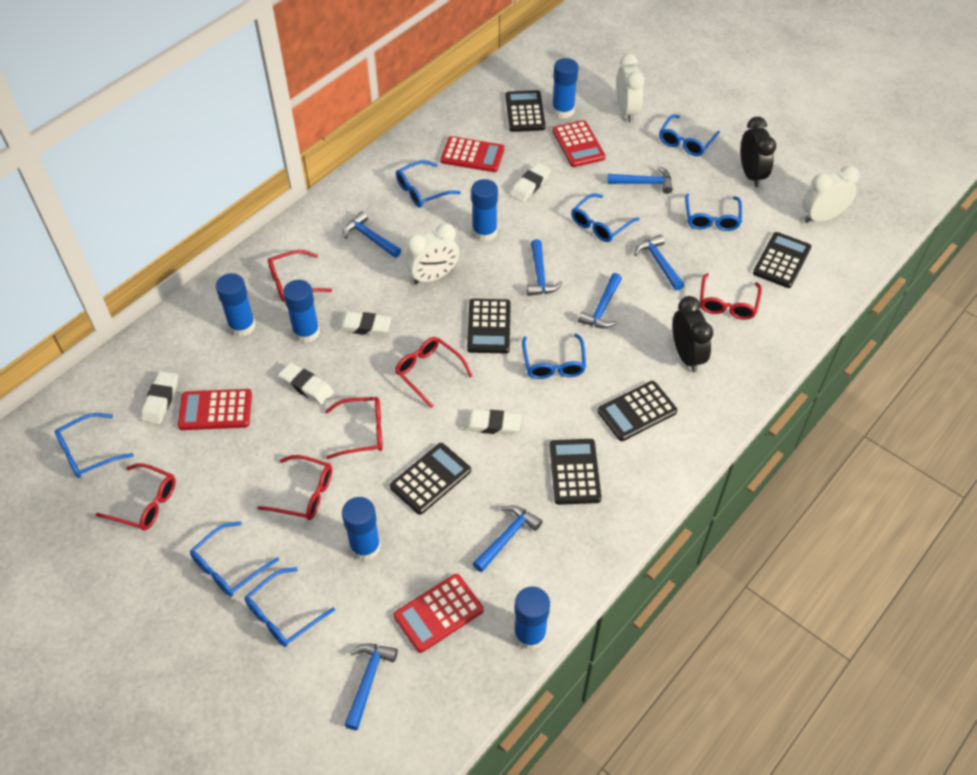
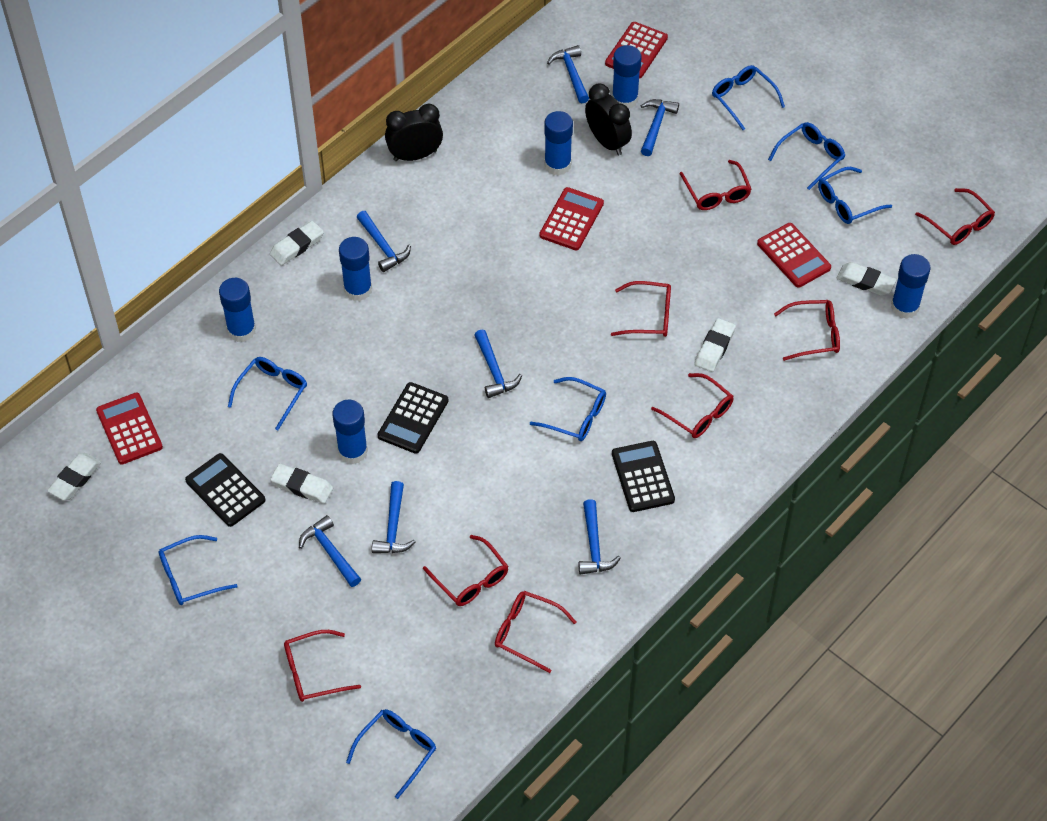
black calculator: 6 -> 3
blue glasses: 8 -> 7
red glasses: 6 -> 8
white clock: 3 -> 0

